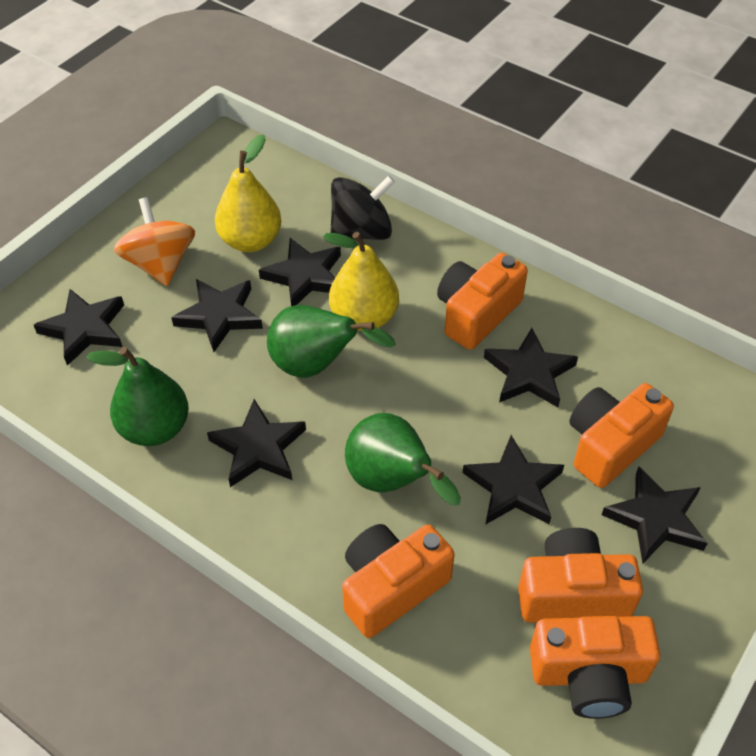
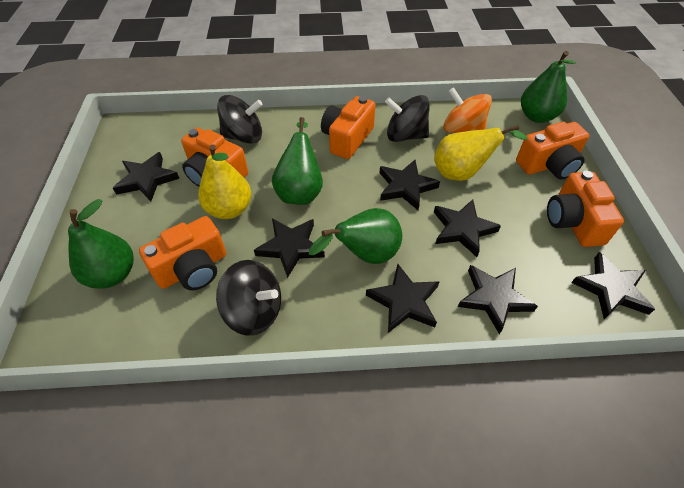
black spinning top: 1 -> 3
green pear: 3 -> 4

